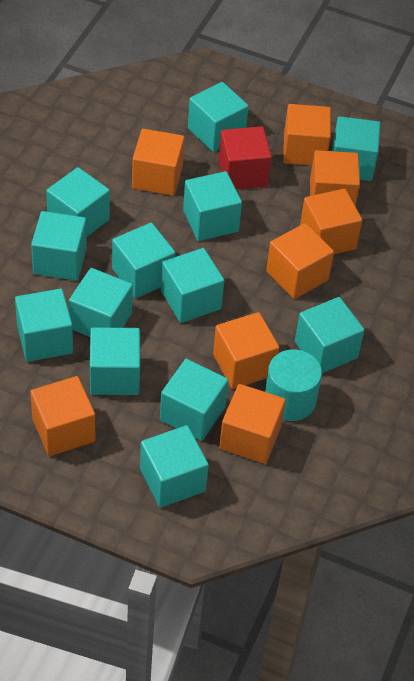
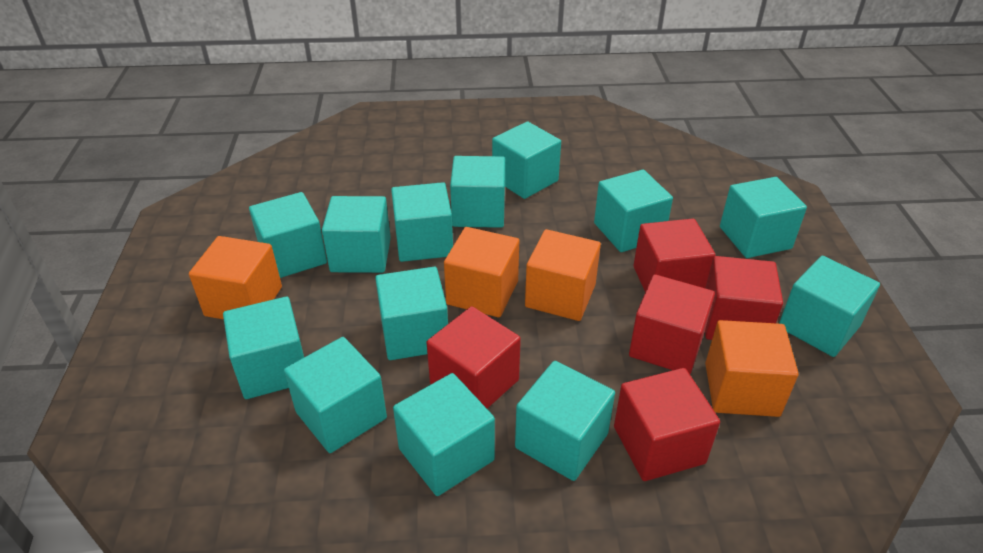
orange cube: 8 -> 4
red cube: 1 -> 5
turquoise cylinder: 1 -> 0

